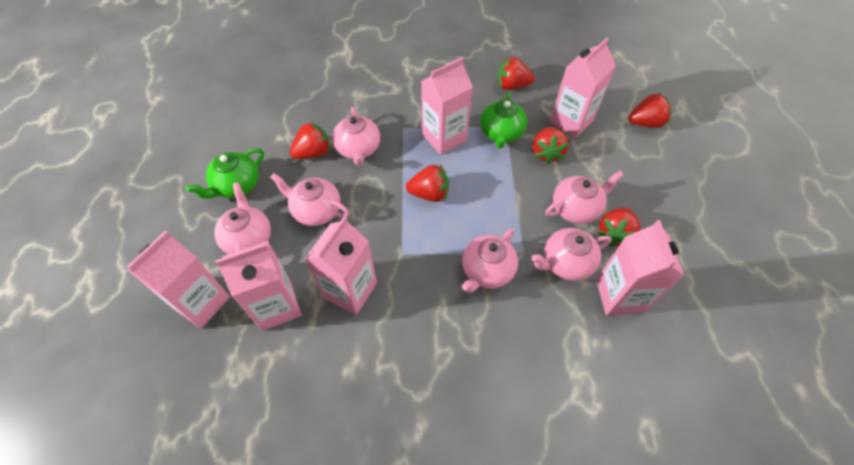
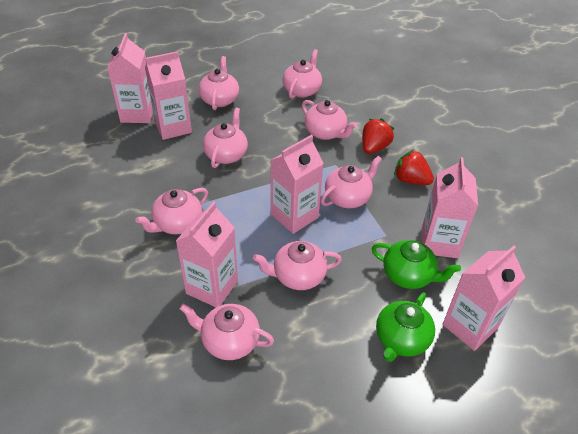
pink teapot: 6 -> 8
red strawberry: 6 -> 2

